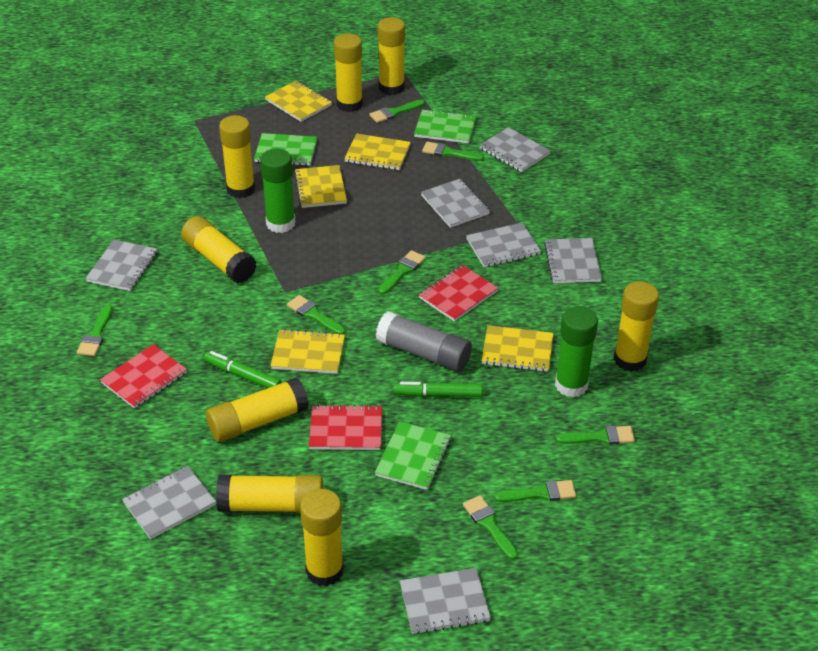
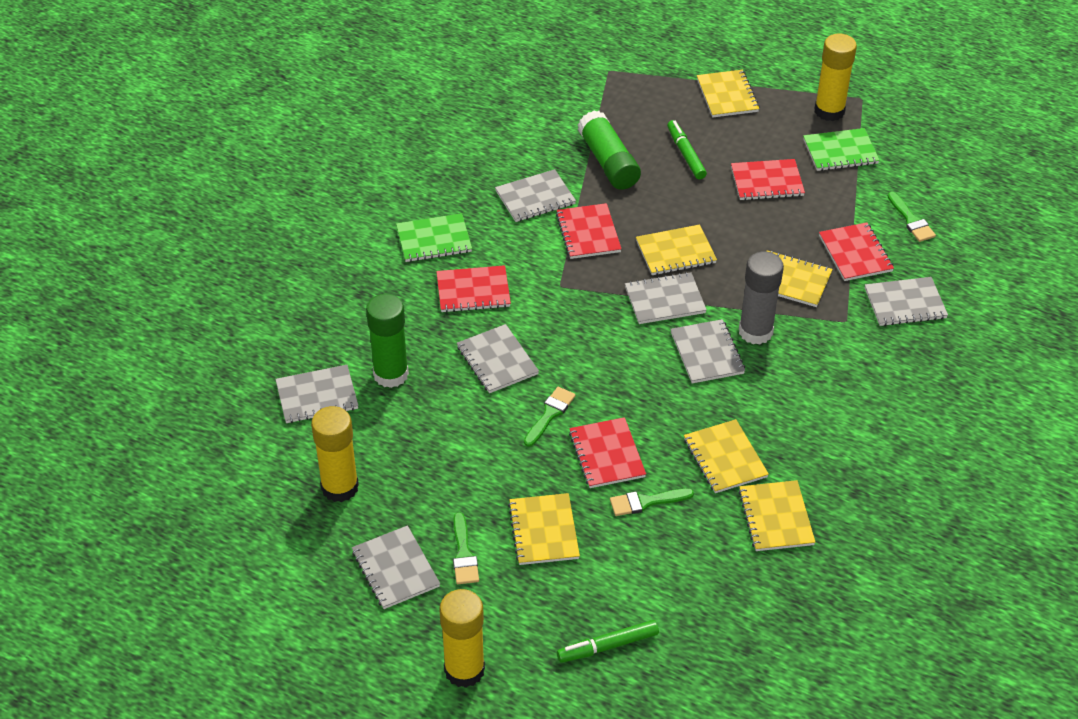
green brush: 8 -> 4
green notebook: 3 -> 2
red notebook: 3 -> 5
yellow glue stick: 8 -> 3
yellow notebook: 5 -> 6

